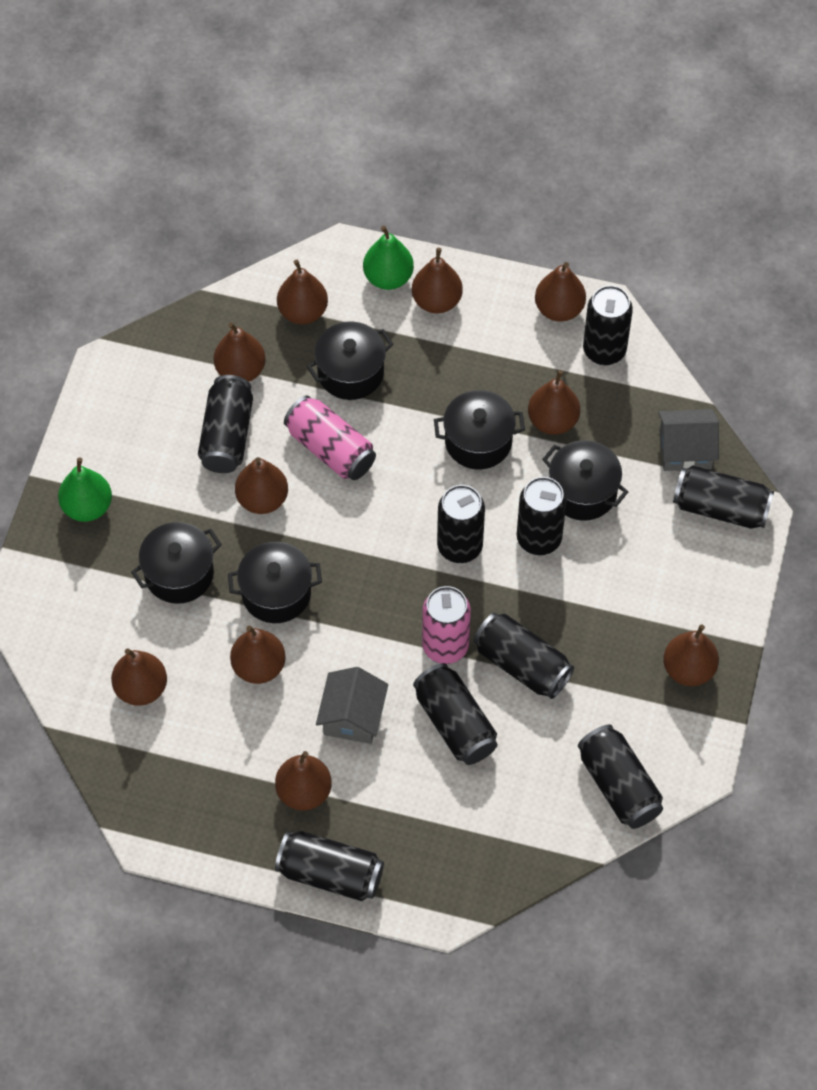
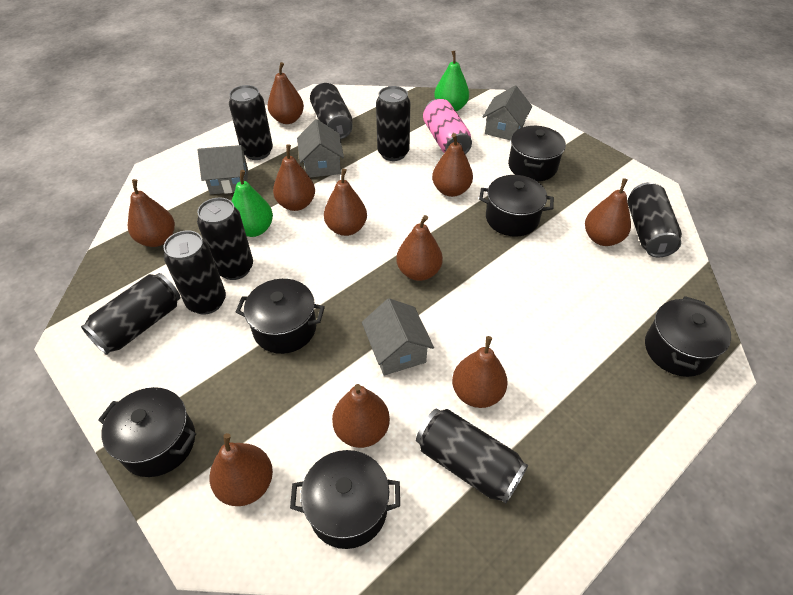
black can: 9 -> 8
black pot: 5 -> 6
grey house: 2 -> 4
pink can: 2 -> 1

